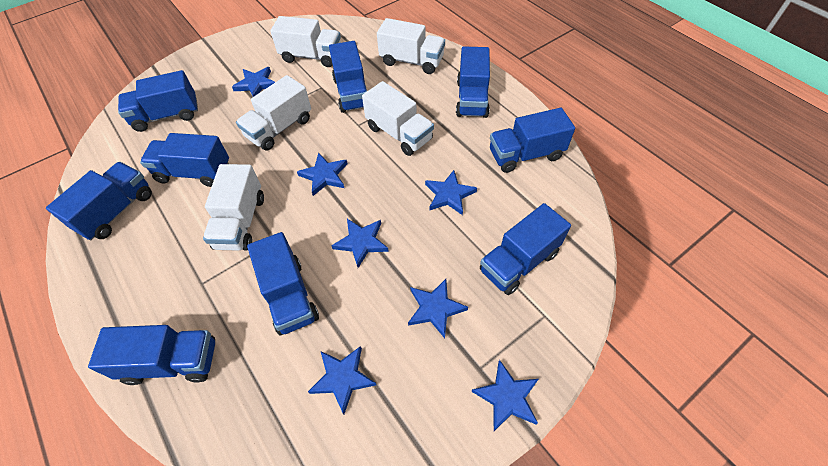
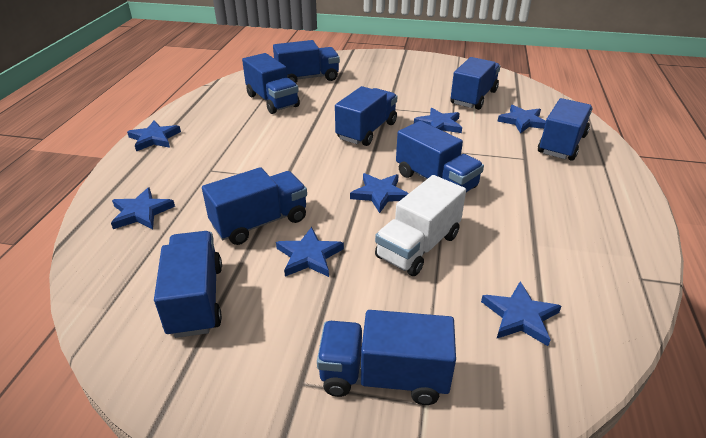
white truck: 5 -> 1

